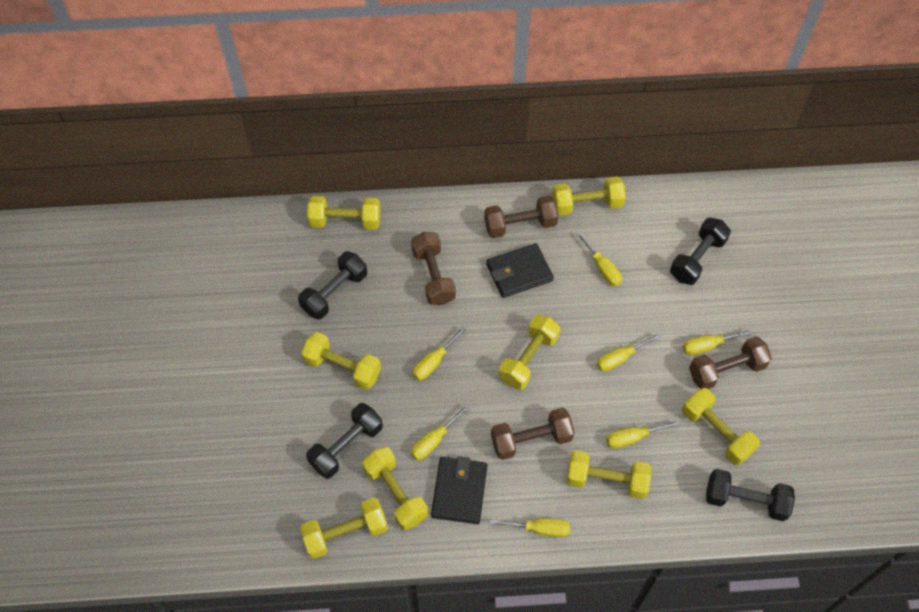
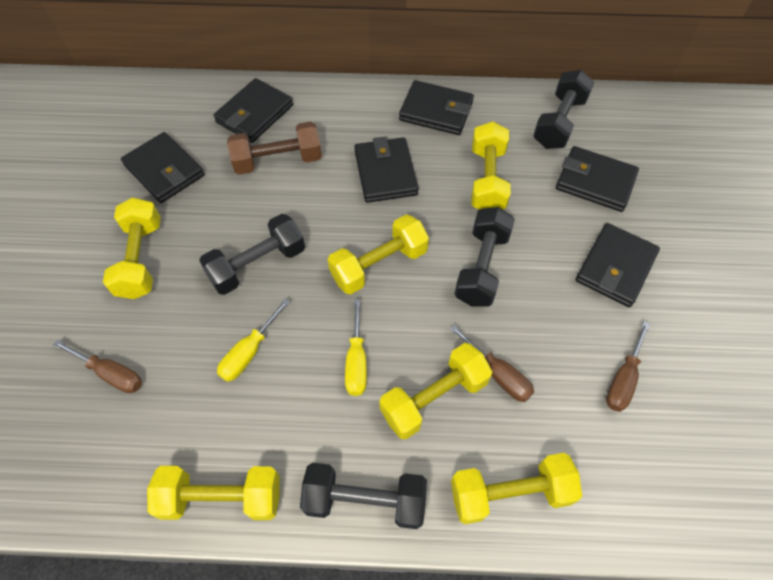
black wallet: 2 -> 6
brown dumbbell: 4 -> 1
brown screwdriver: 0 -> 3
yellow dumbbell: 8 -> 6
yellow screwdriver: 7 -> 2

